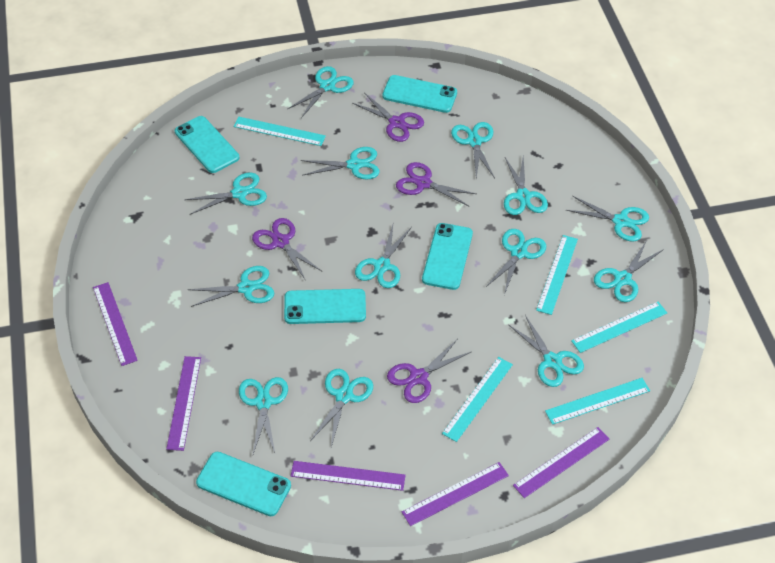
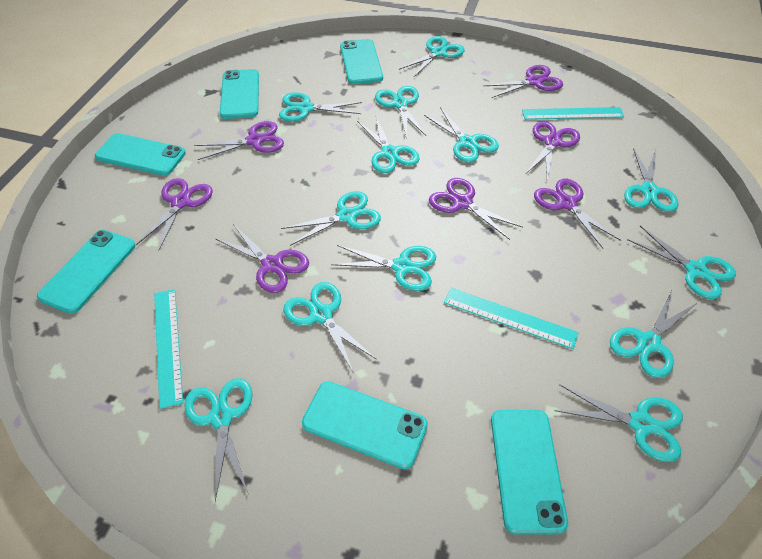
purple ruler: 5 -> 0
purple scissors: 4 -> 7
turquoise phone: 5 -> 6
turquoise ruler: 5 -> 3

